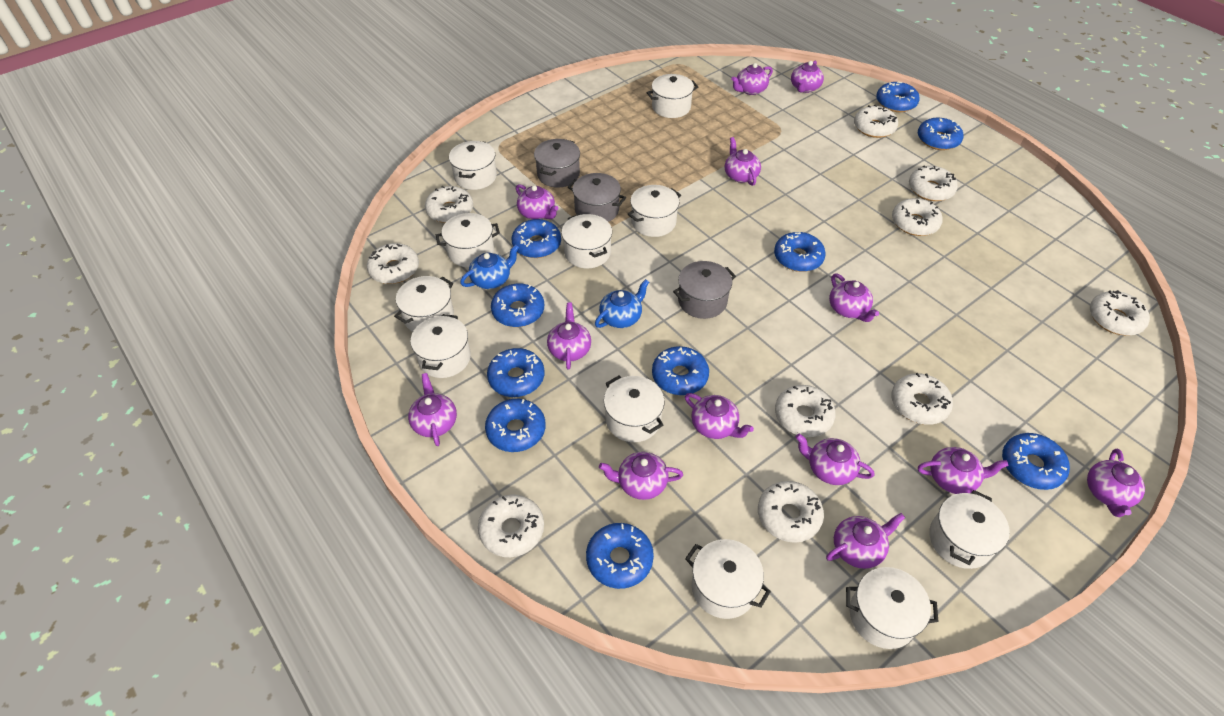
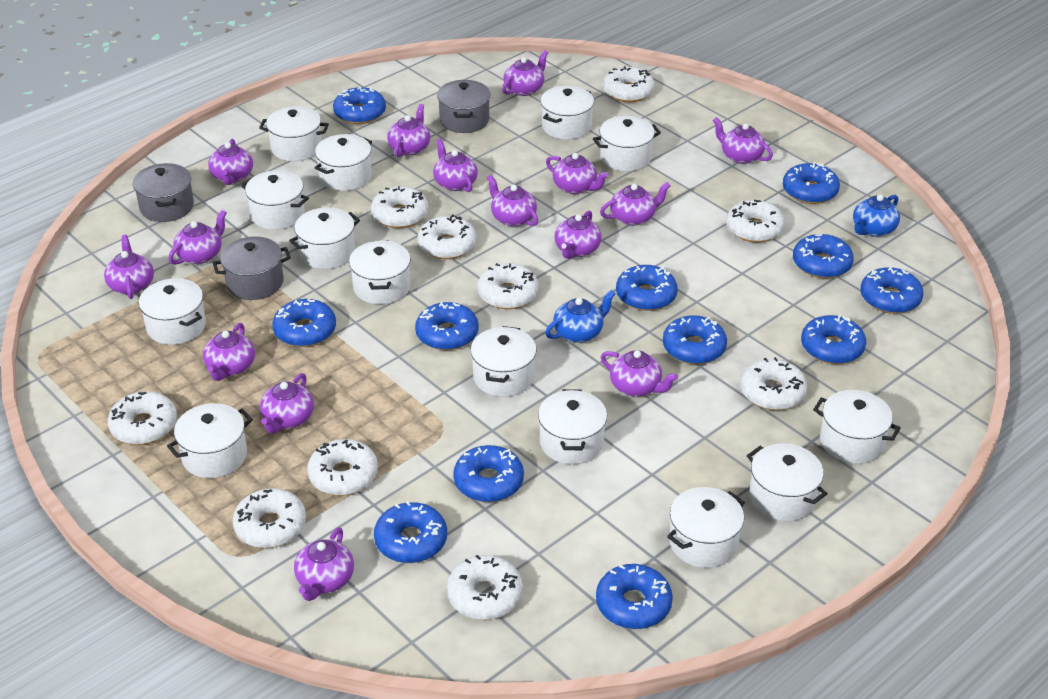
blue donut: 10 -> 12
purple teapot: 13 -> 15
white pot: 11 -> 14

